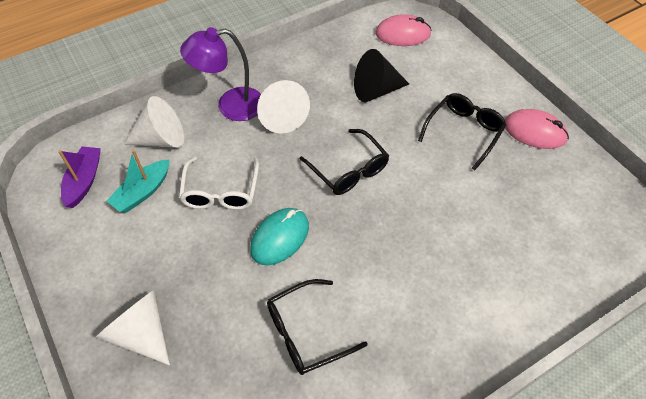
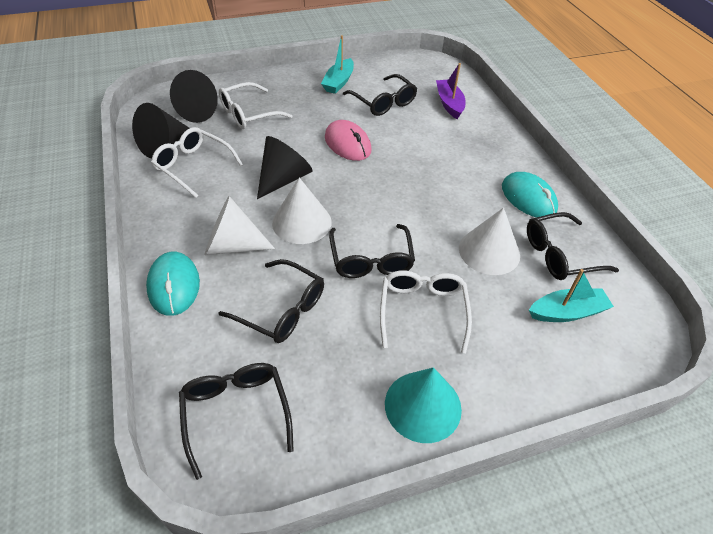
black cone: 1 -> 3
black glasses: 3 -> 5
pink mouse: 2 -> 1
purple lamp: 1 -> 0
turquoise boat: 1 -> 2
turquoise cone: 0 -> 1
turquoise mouse: 1 -> 2
white glasses: 1 -> 3

